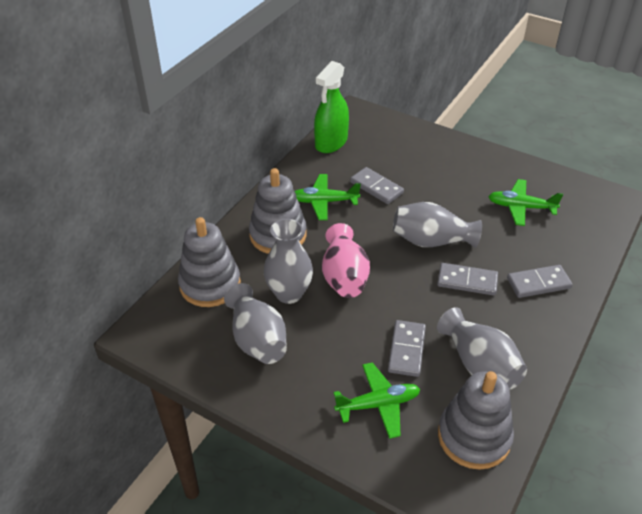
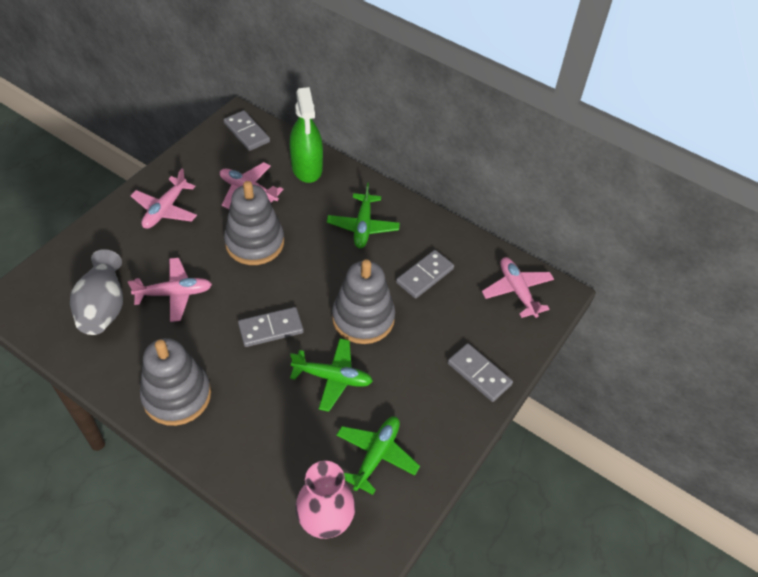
grey vase: 4 -> 1
pink plane: 0 -> 4

